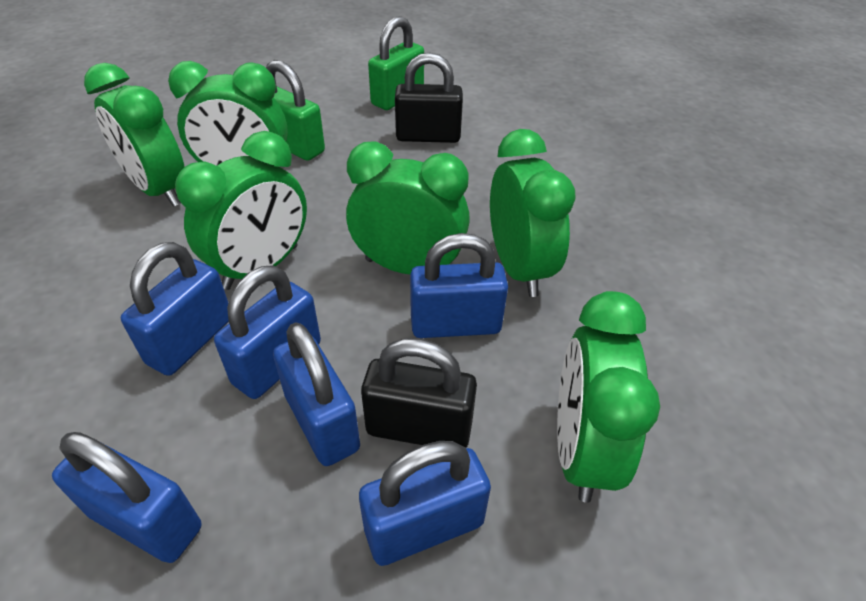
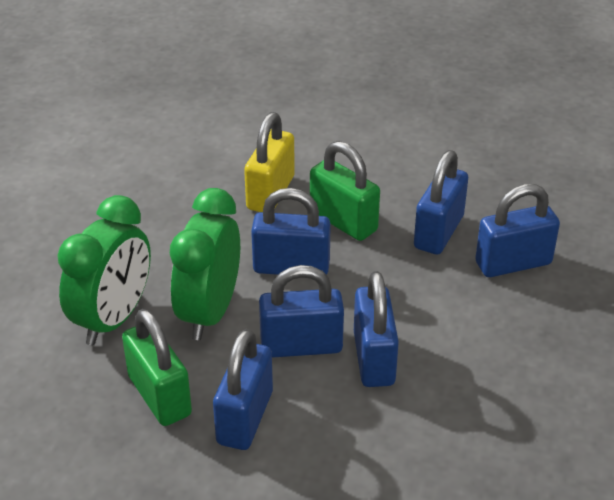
black padlock: 2 -> 0
green clock: 6 -> 2
yellow padlock: 0 -> 1

